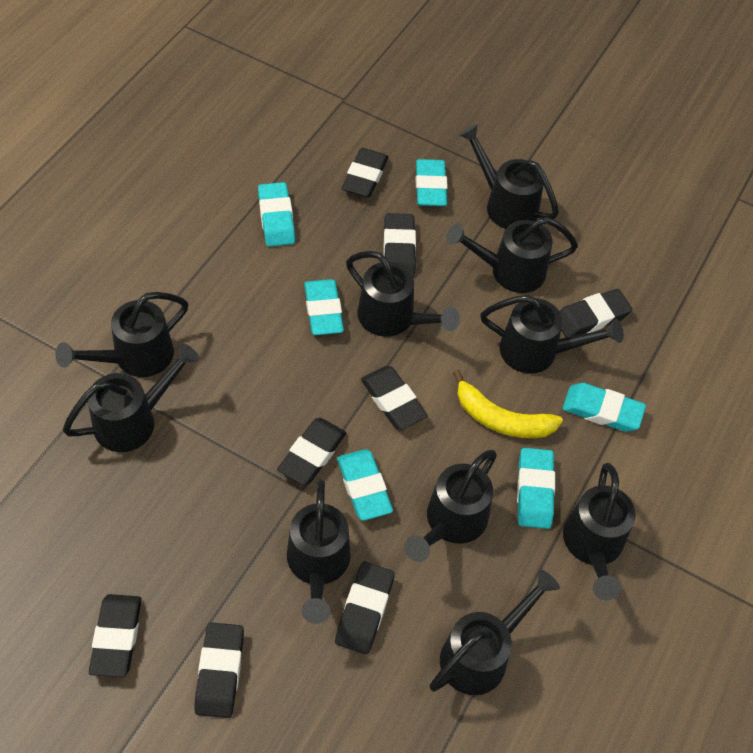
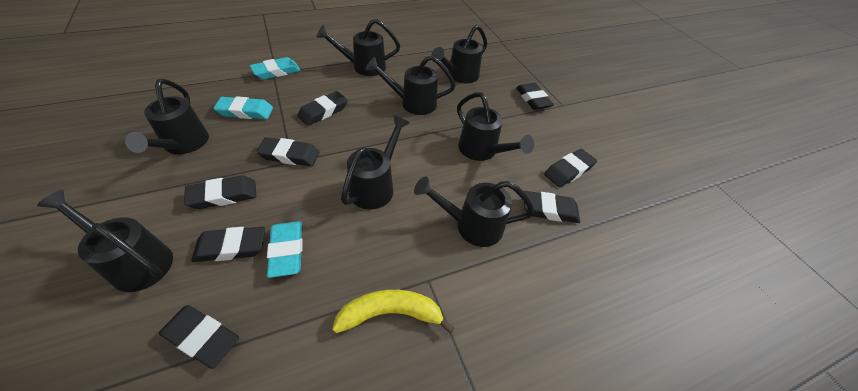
black watering can: 10 -> 8
turquoise eraser: 6 -> 3

